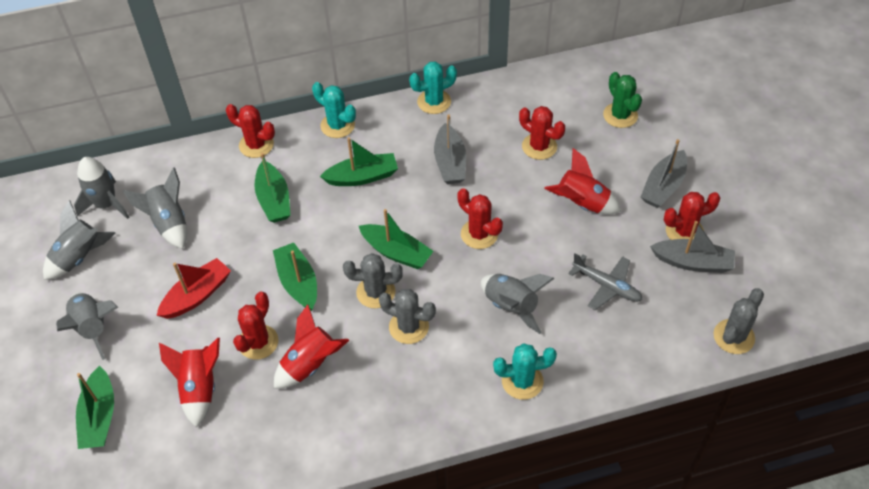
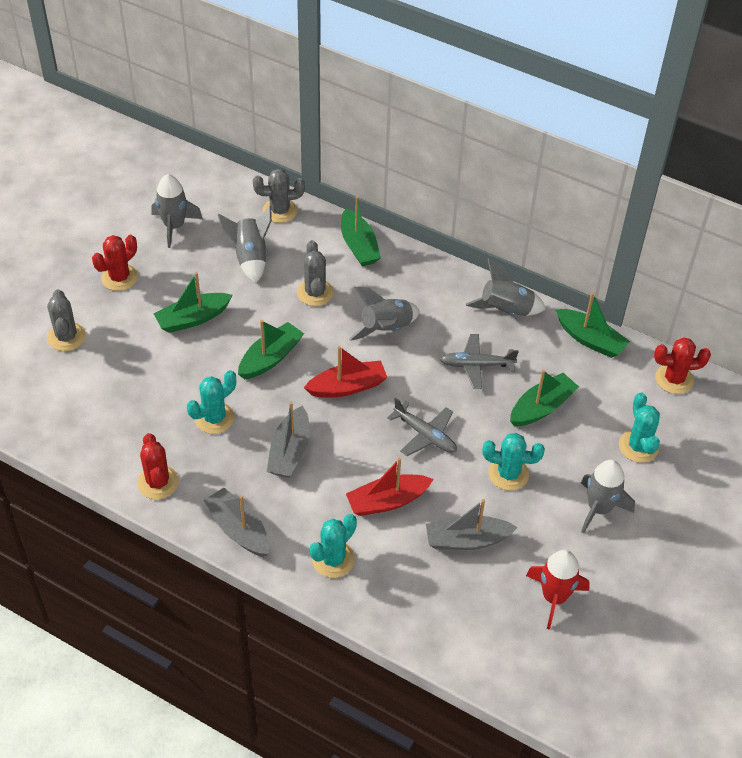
green cactus: 1 -> 0
grey plane: 1 -> 2
red boat: 1 -> 2
red cactus: 5 -> 3
red rocket: 3 -> 1
turquoise cactus: 3 -> 4

